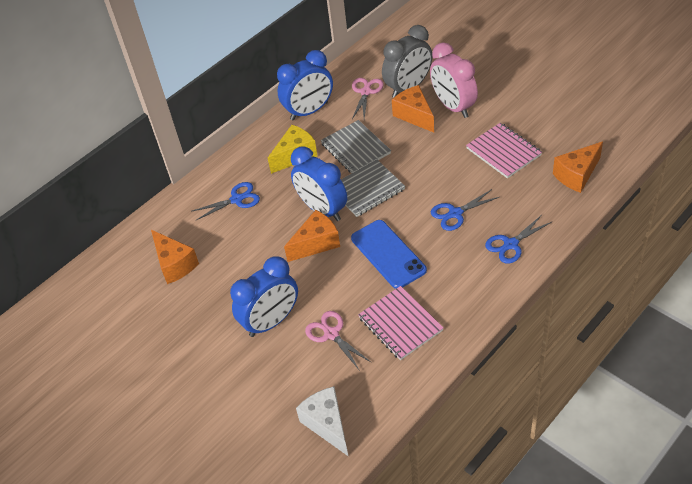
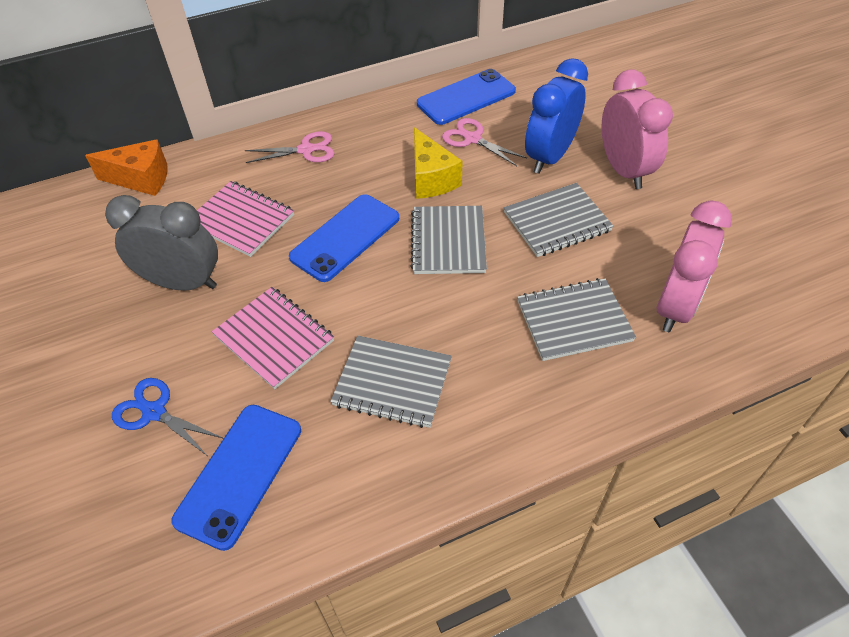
blue clock: 3 -> 1
blue phone: 1 -> 3
blue scissors: 3 -> 1
grey notebook: 2 -> 4
orange cheese: 4 -> 1
pink clock: 1 -> 2
white cheese: 1 -> 0

